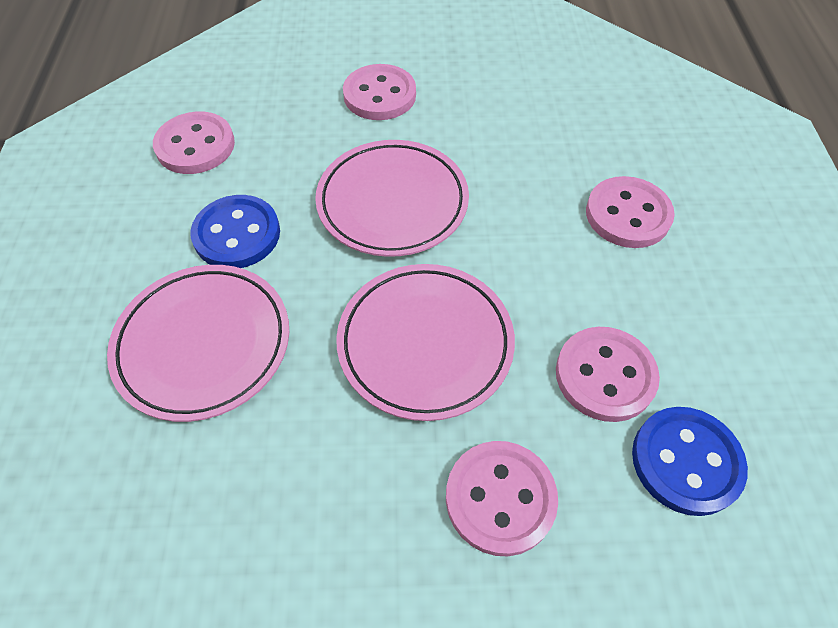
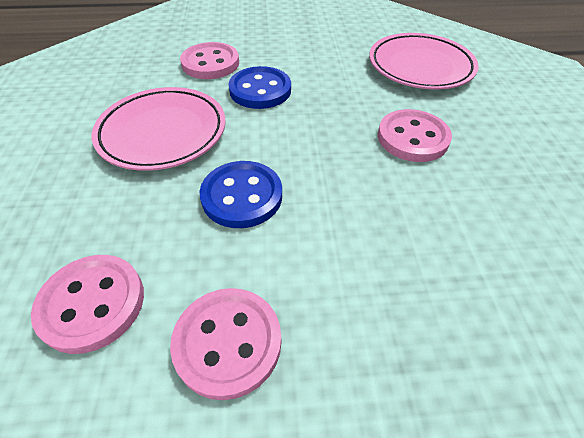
pink button: 5 -> 4
pink plate: 3 -> 2

